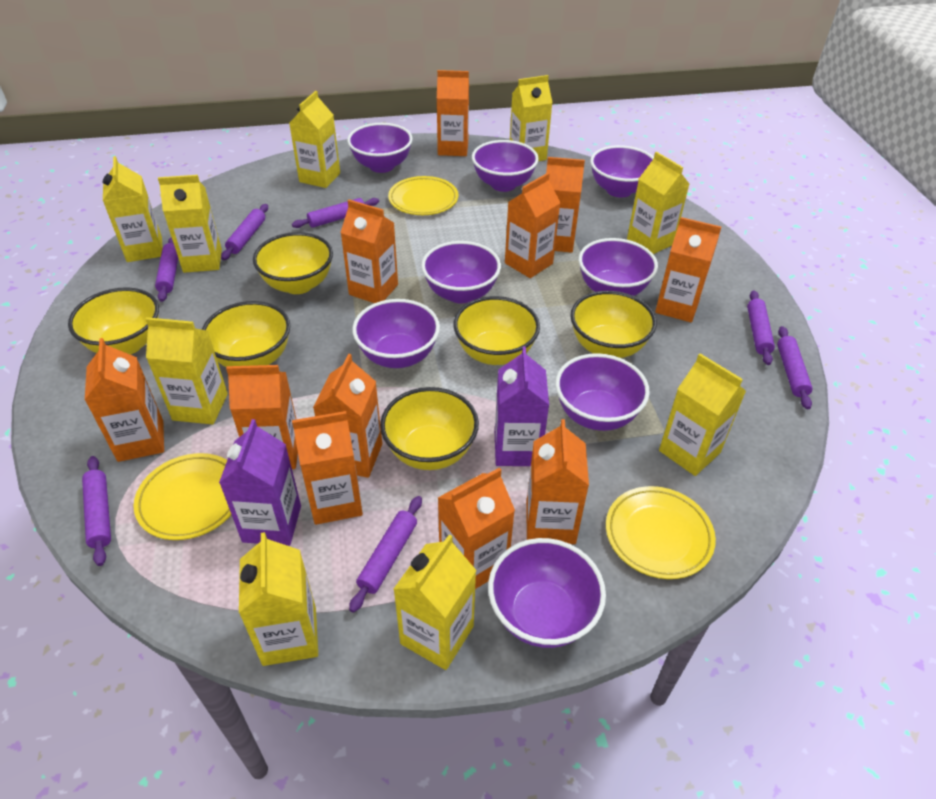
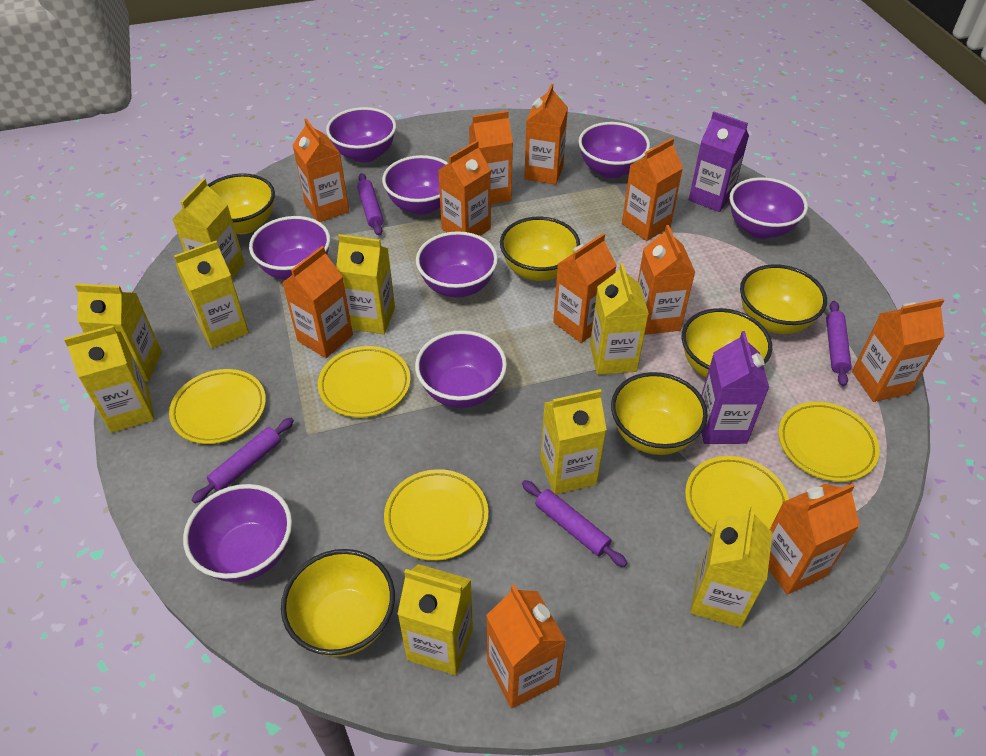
purple rolling pin: 7 -> 4
yellow plate: 3 -> 5

